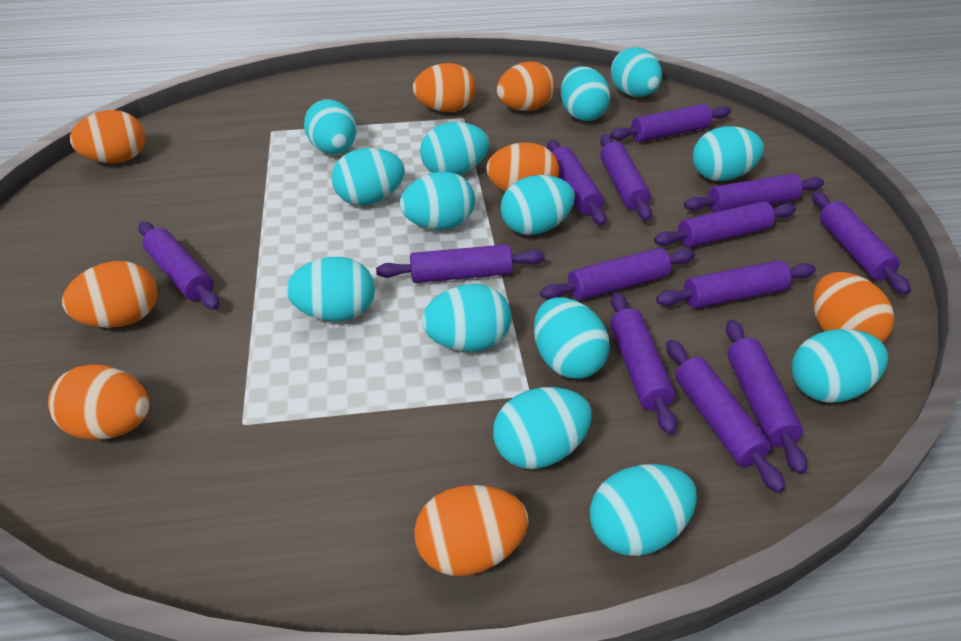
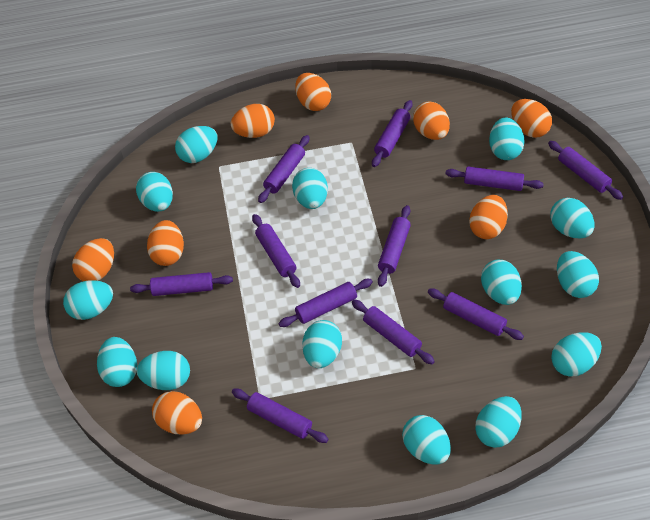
purple rolling pin: 13 -> 11

